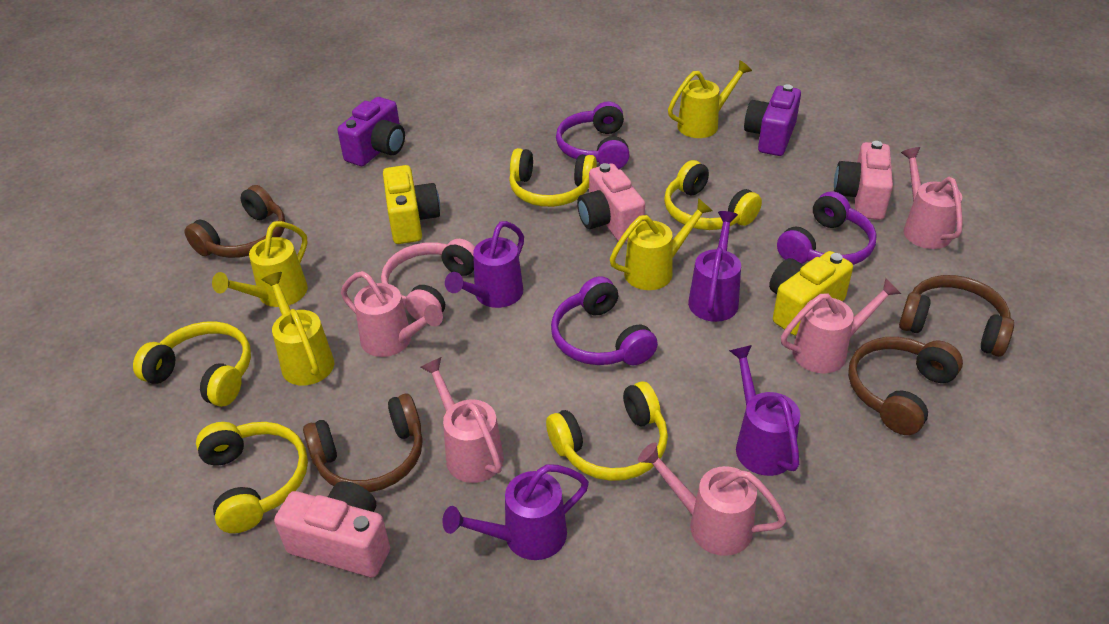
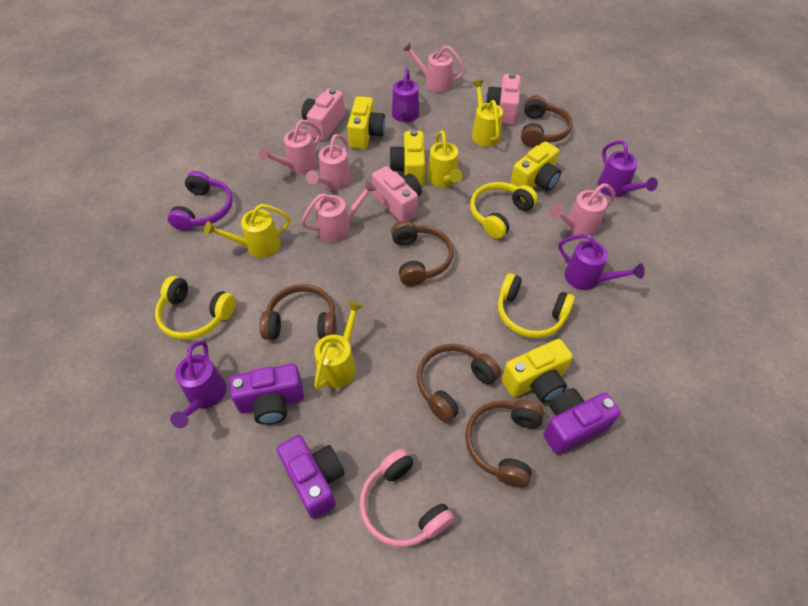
brown headphones: 4 -> 5
purple camera: 2 -> 3
purple headphones: 3 -> 1
yellow camera: 2 -> 4
yellow headphones: 5 -> 3

